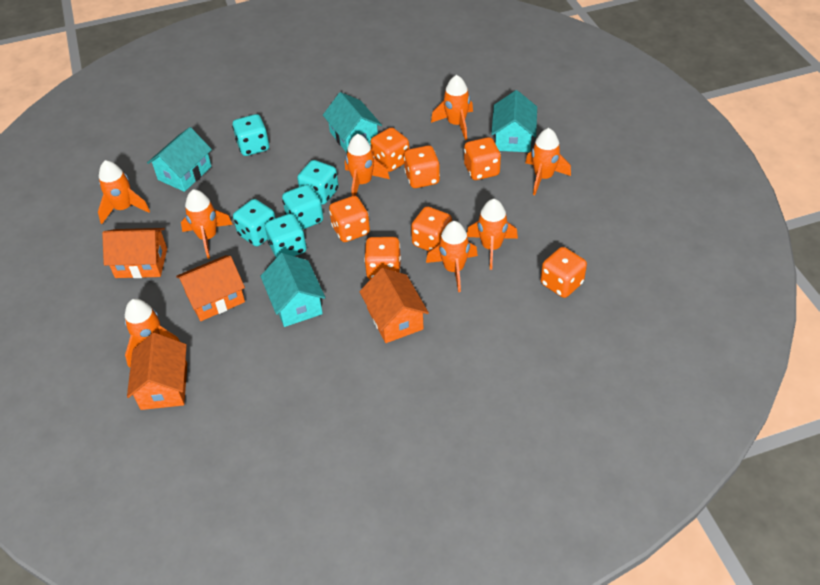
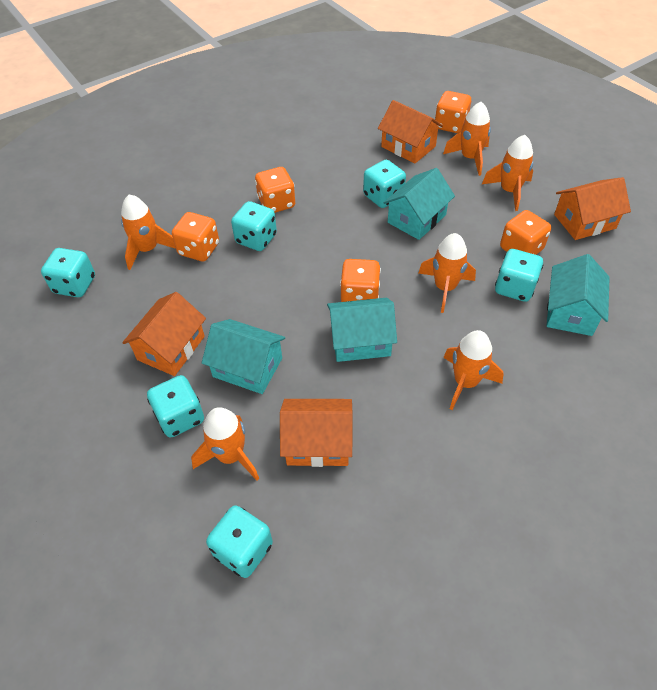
orange dice: 7 -> 5
orange rocket: 8 -> 6
turquoise dice: 5 -> 6

